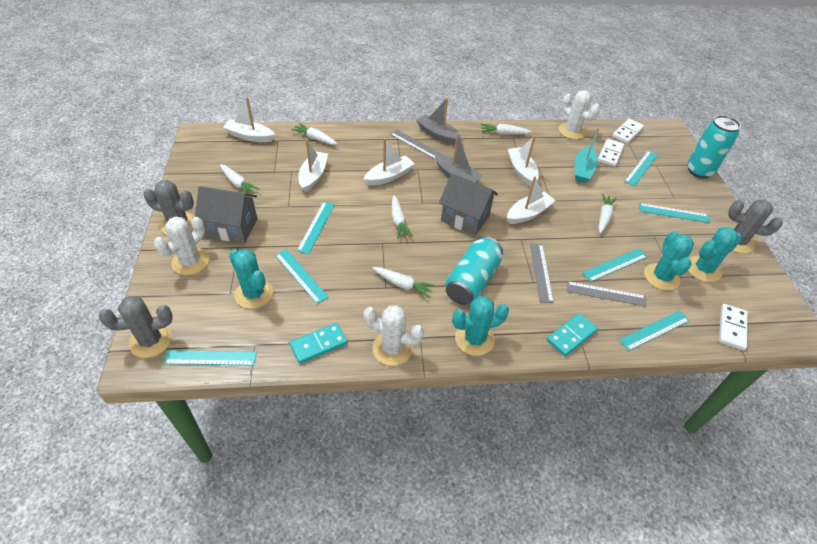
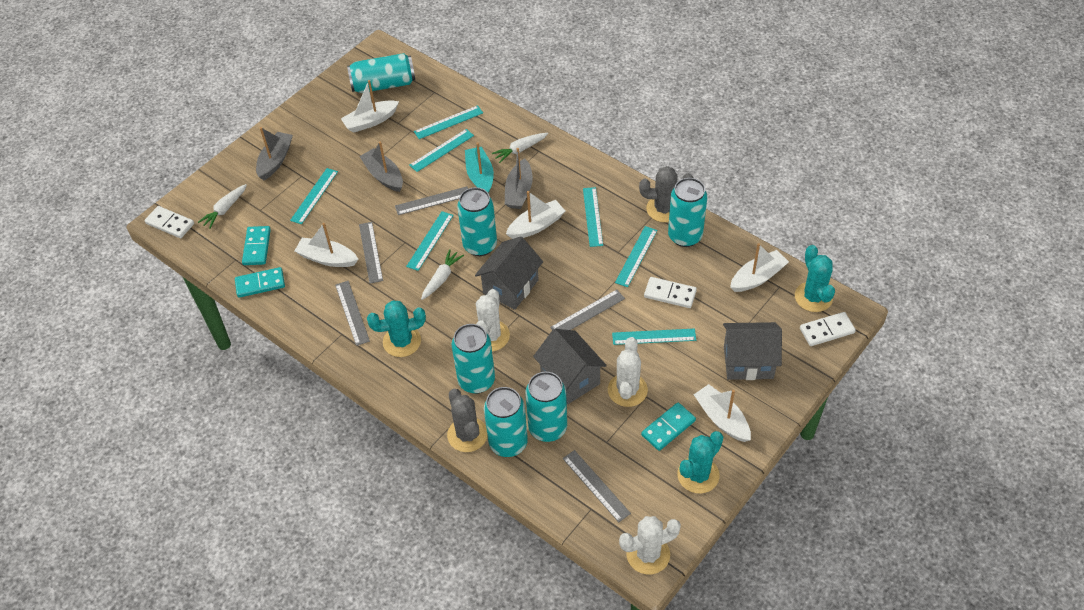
grey boat: 2 -> 3
grey cactus: 3 -> 2
grey house: 2 -> 3
grey ruler: 3 -> 5
turquoise cactus: 4 -> 3
turquoise can: 2 -> 6
turquoise domino: 2 -> 3
white carrot: 6 -> 3

